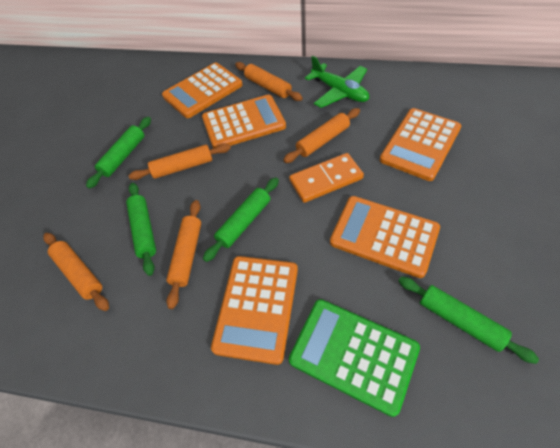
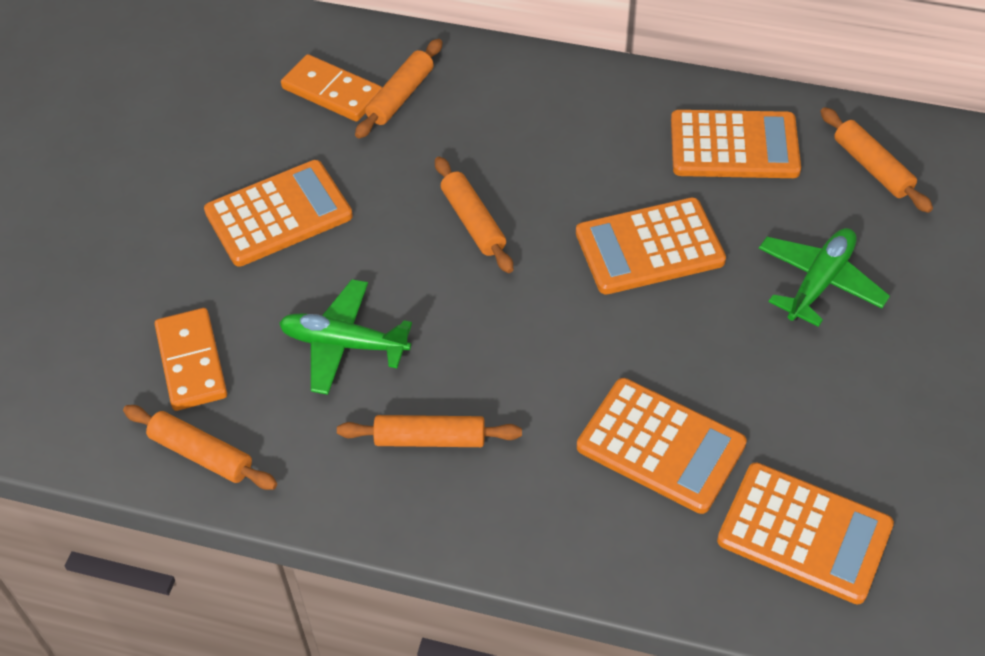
green calculator: 1 -> 0
green plane: 1 -> 2
green rolling pin: 4 -> 0
orange domino: 1 -> 2

